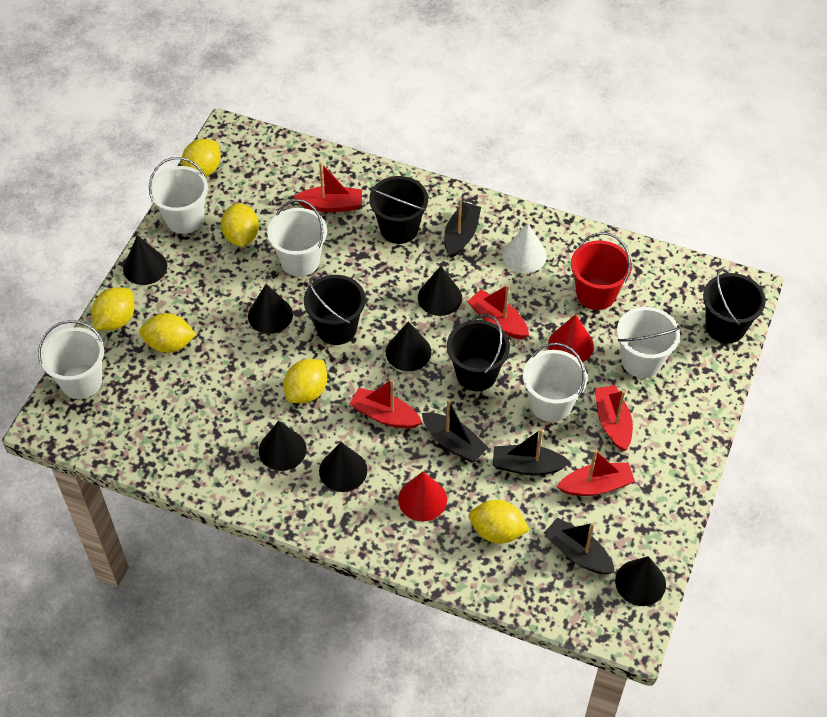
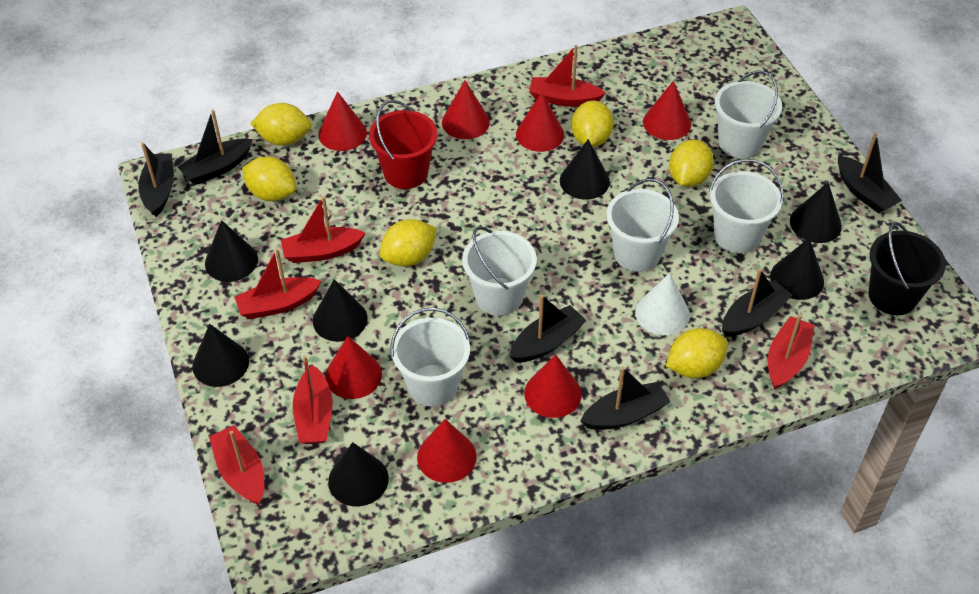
black boat: 4 -> 6
black bucket: 4 -> 1
red boat: 5 -> 6
red cone: 2 -> 7

